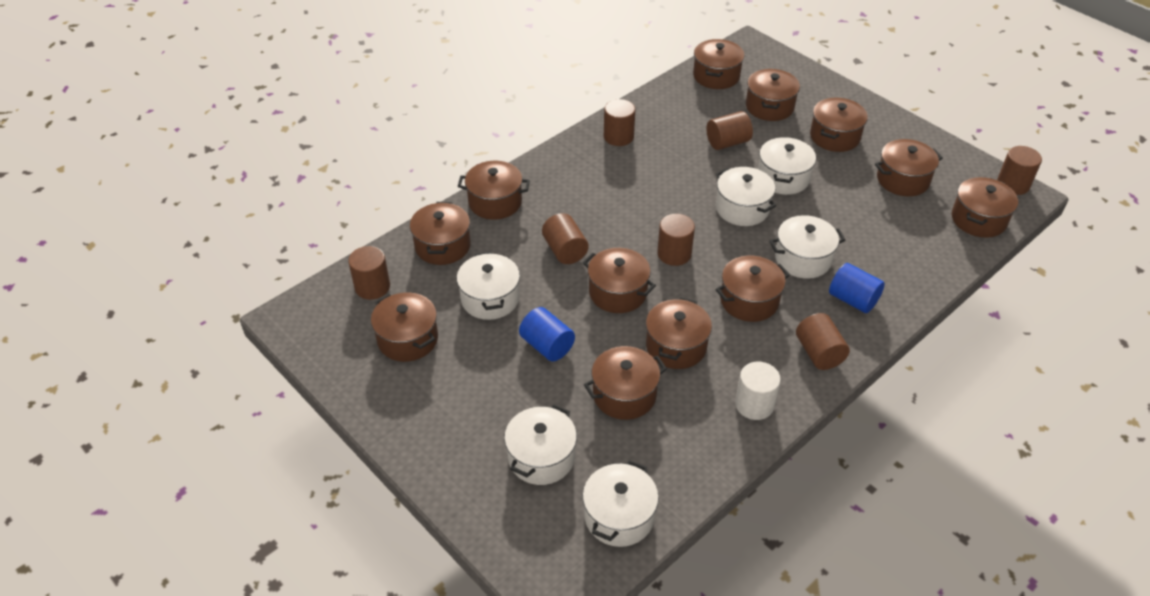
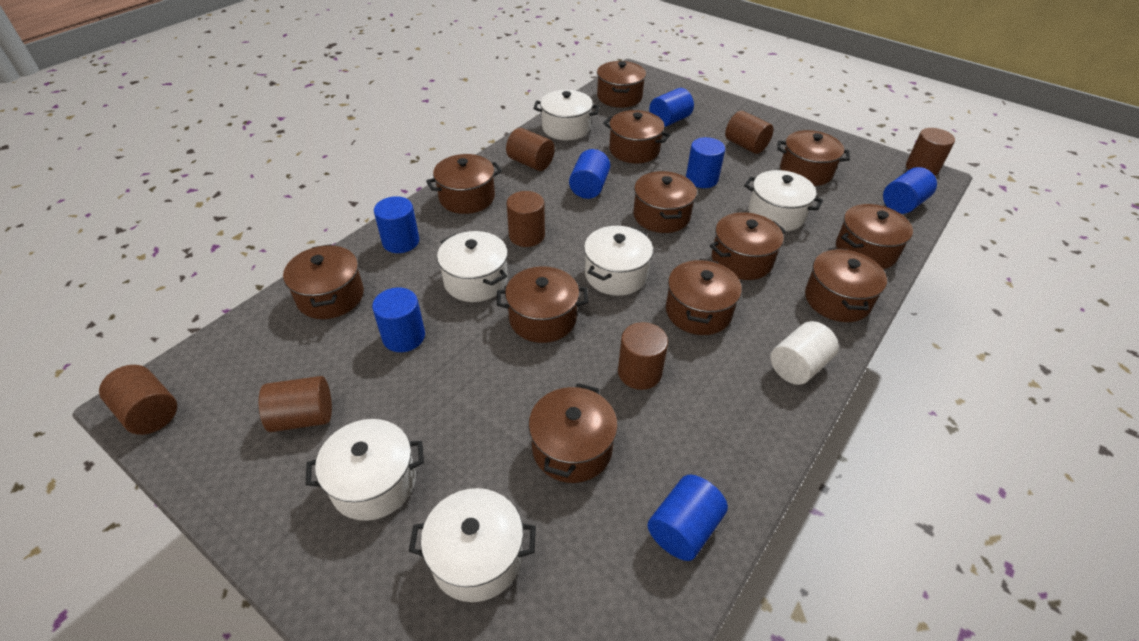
blue cylinder: 2 -> 7

